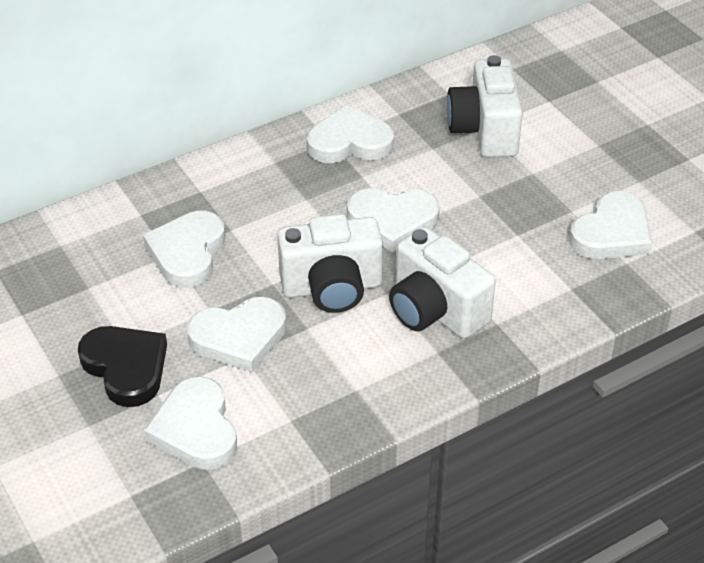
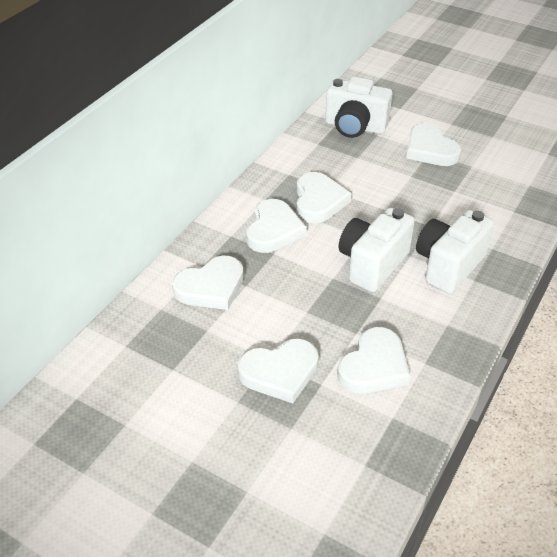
black heart: 1 -> 0

